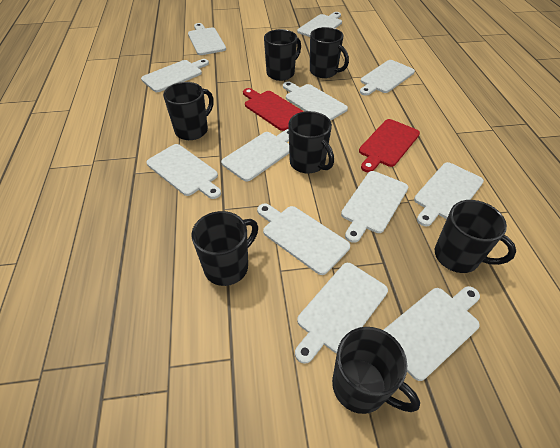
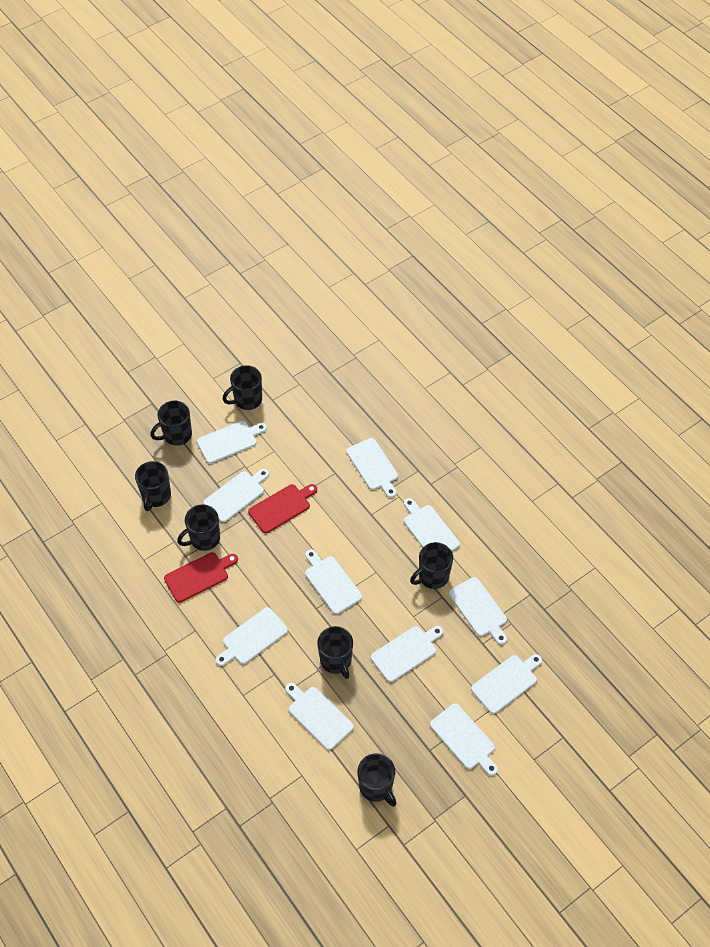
white cutting board: 12 -> 11

